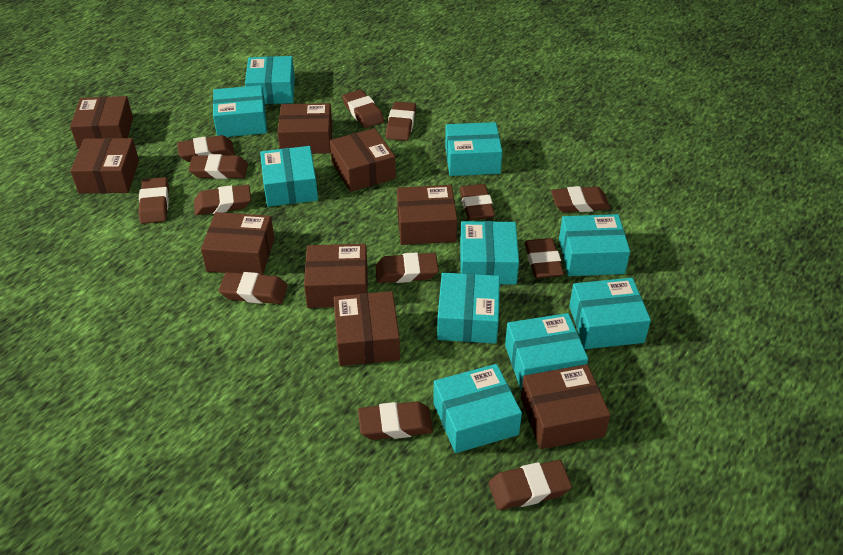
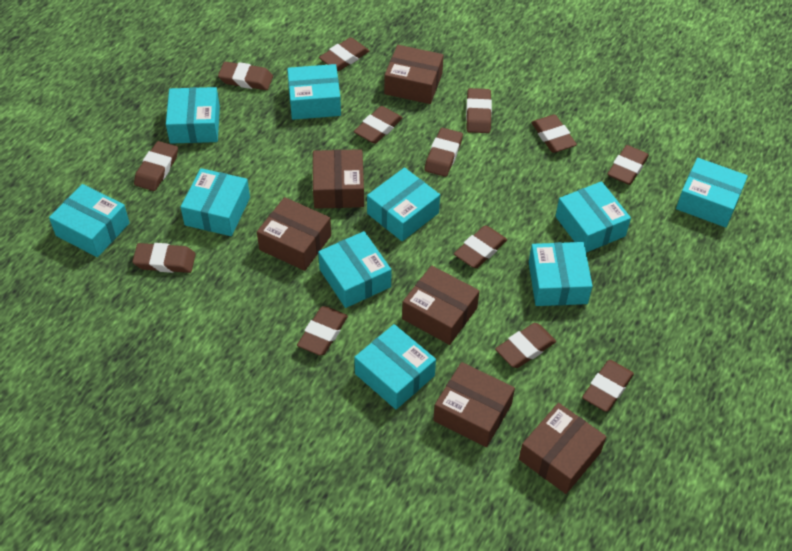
brown box: 9 -> 6

